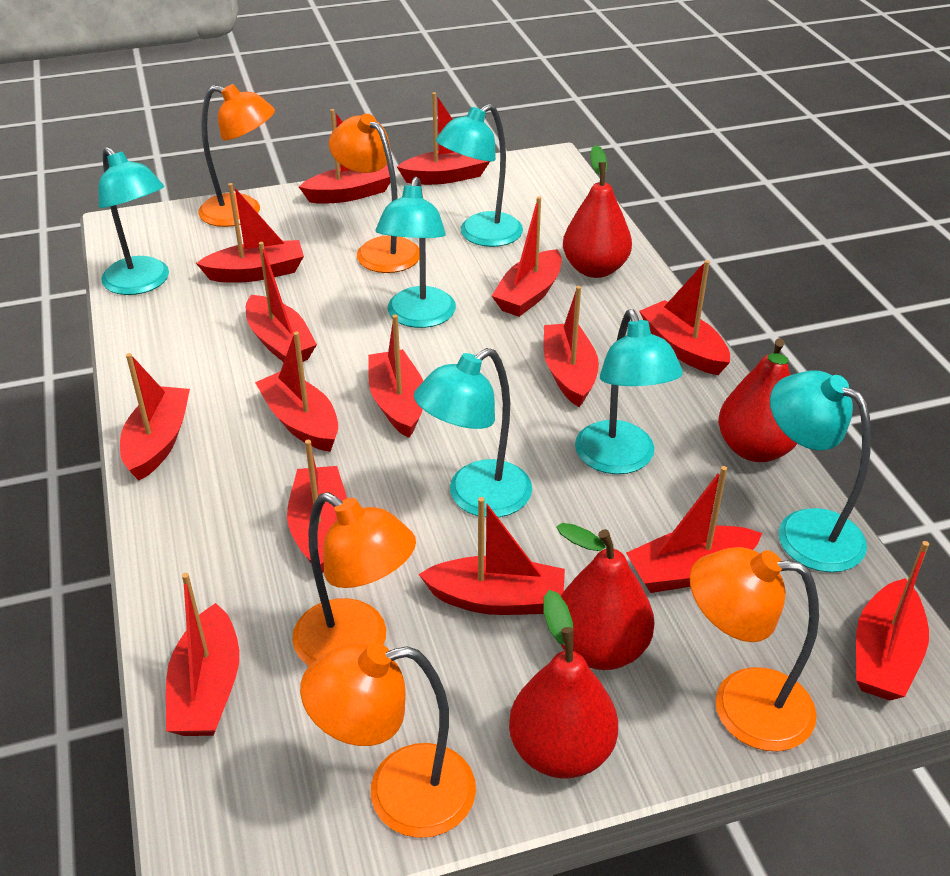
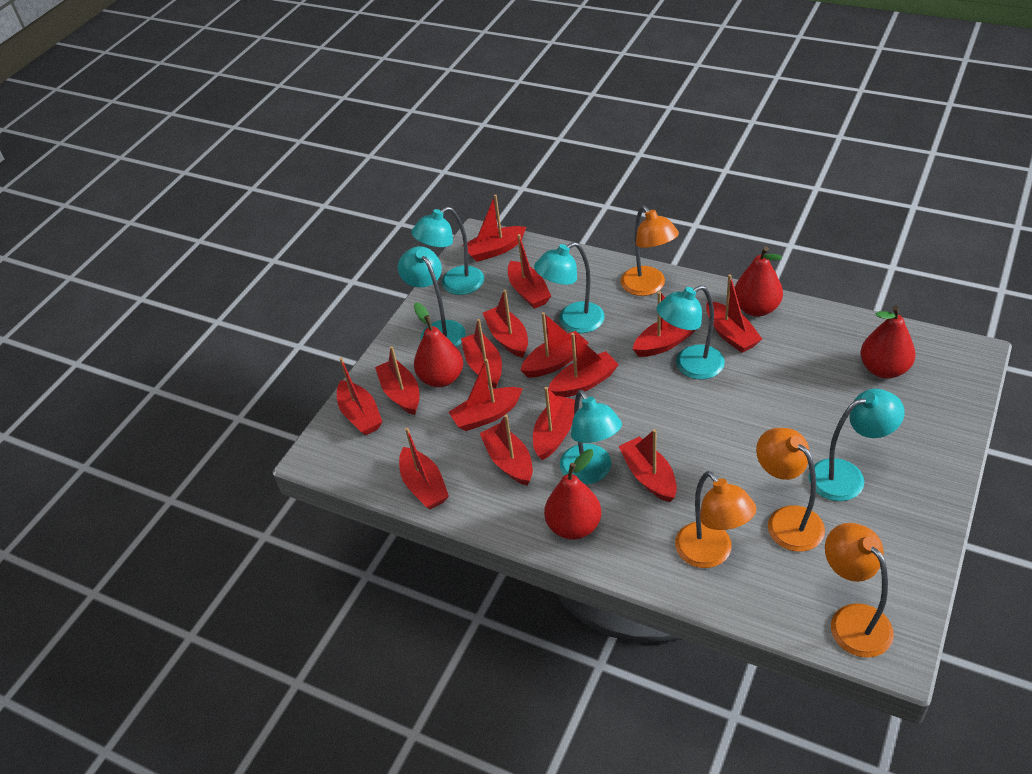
orange lamp: 5 -> 4

